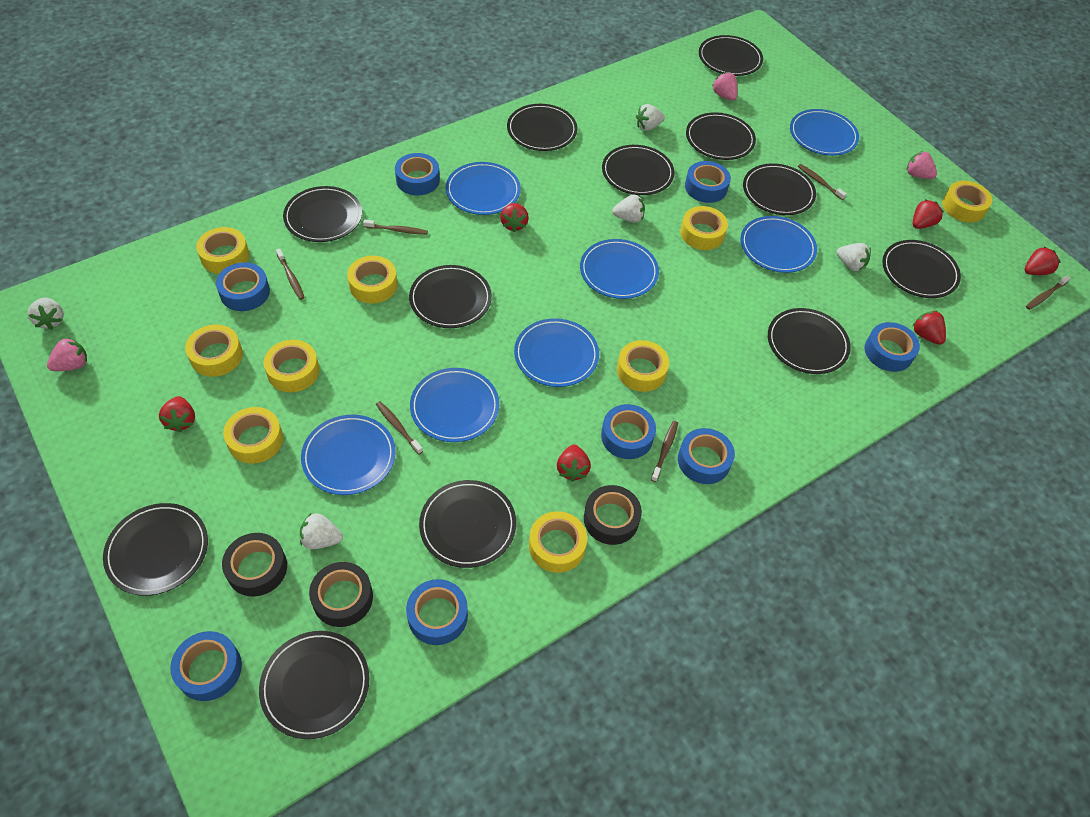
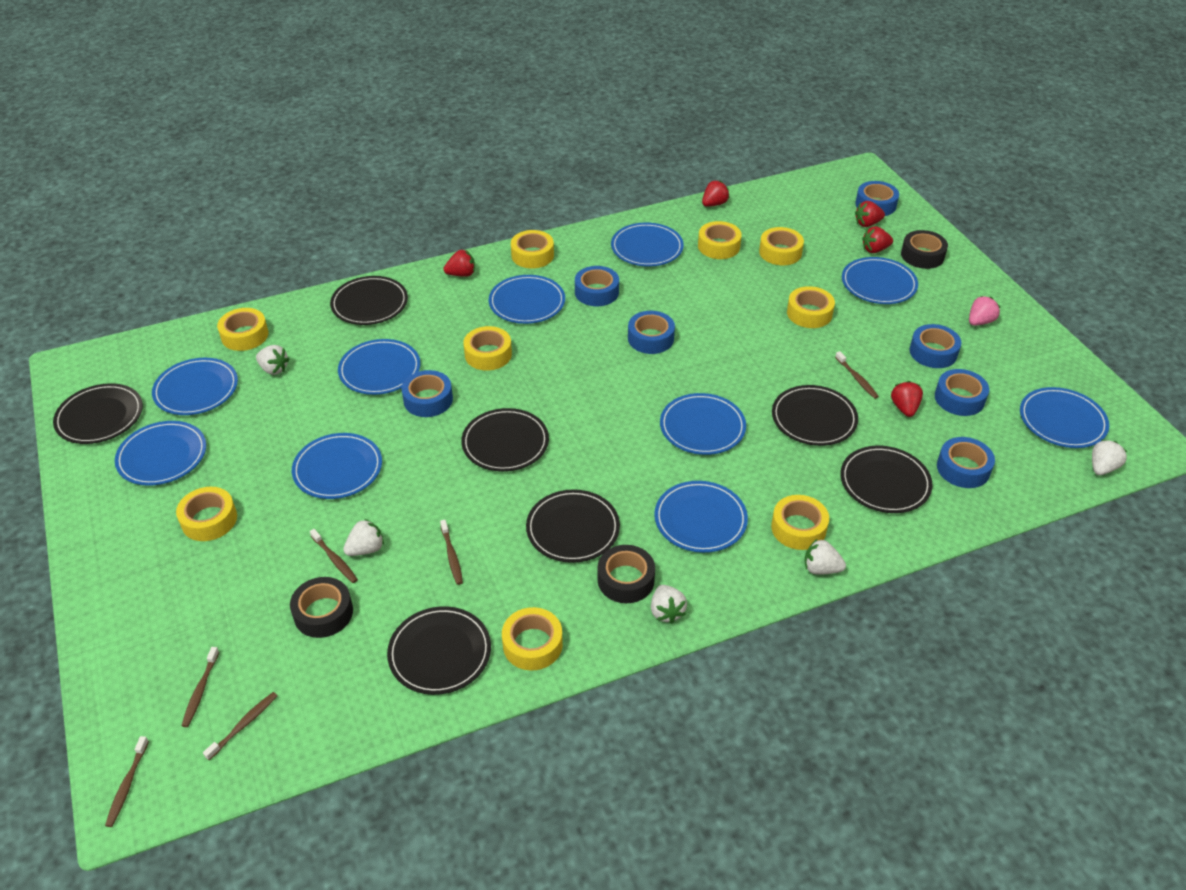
black plate: 12 -> 7
blue plate: 7 -> 10
blue tape: 8 -> 7
pink strawberry: 3 -> 1
red strawberry: 6 -> 5

